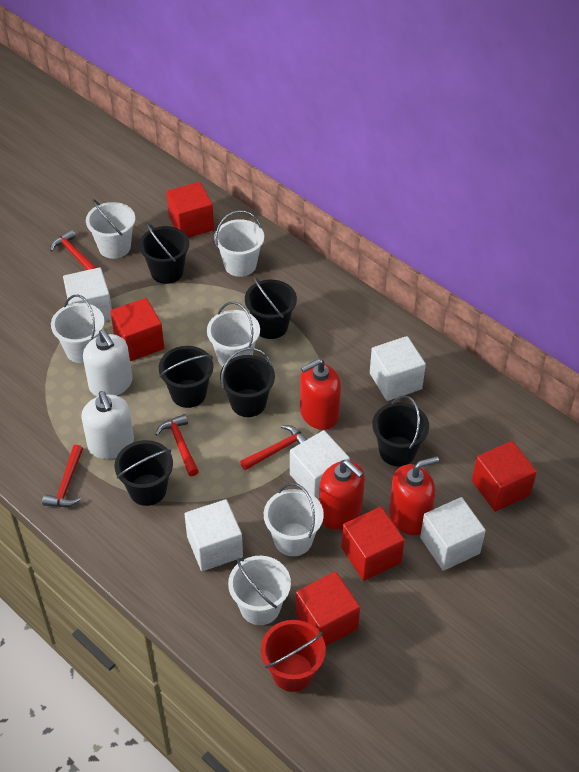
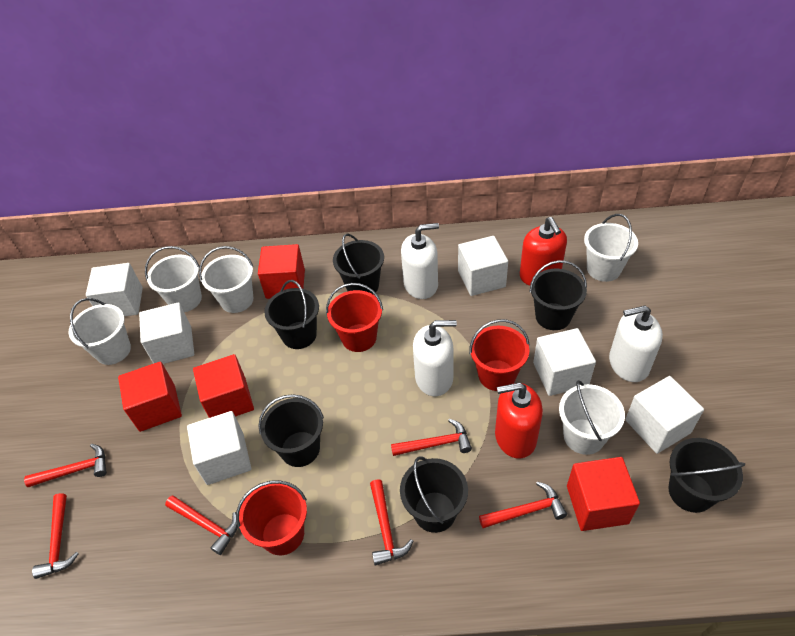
red bucket: 1 -> 3
red cube: 5 -> 4
red hammer: 4 -> 6
red soap dispenser: 3 -> 2
white bucket: 6 -> 5
white cube: 5 -> 6
white soap dispenser: 2 -> 3

